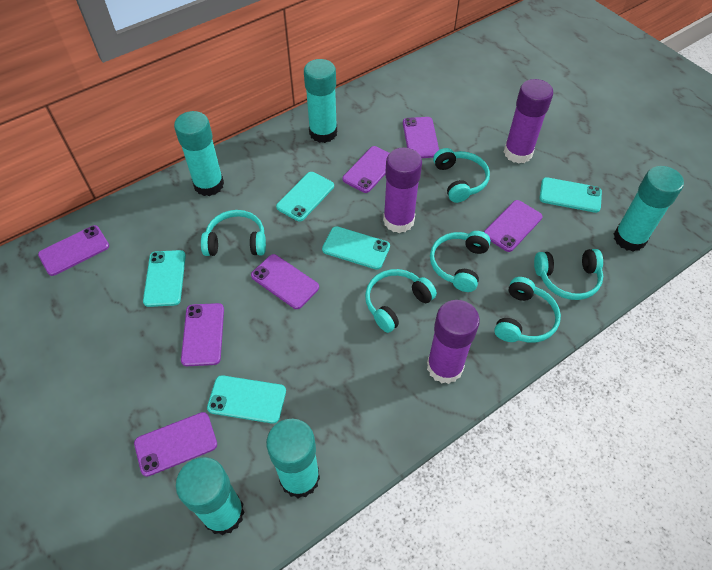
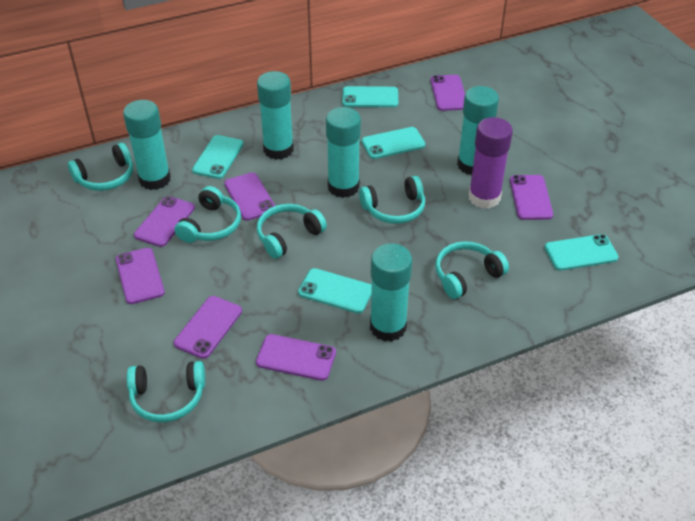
purple glue stick: 3 -> 1

